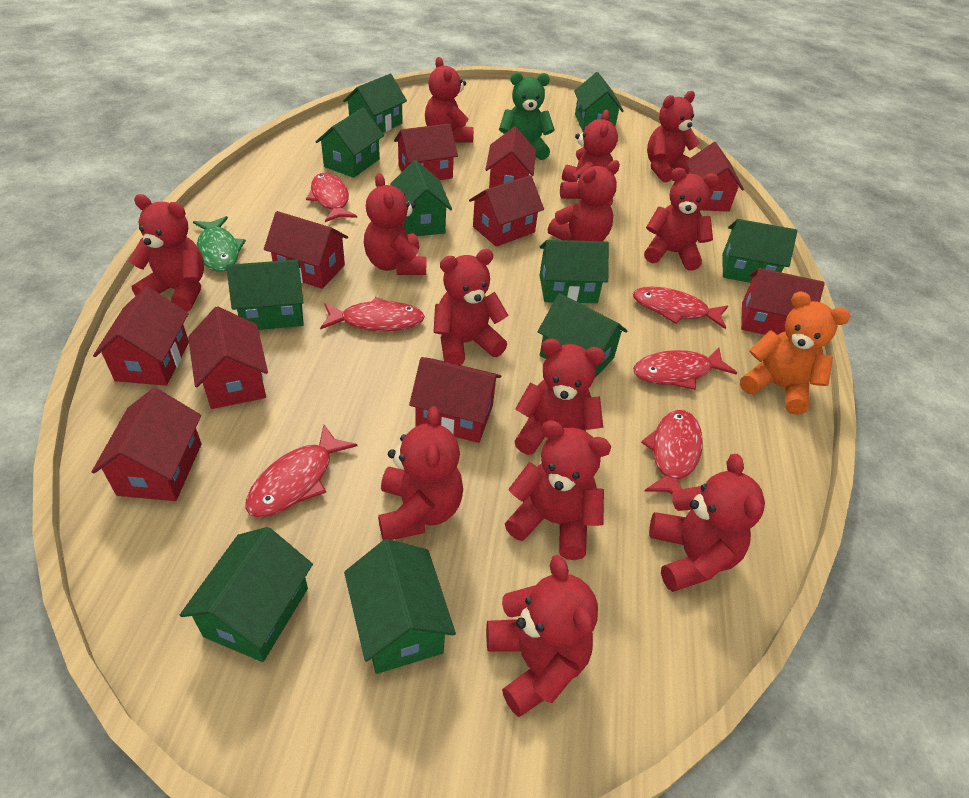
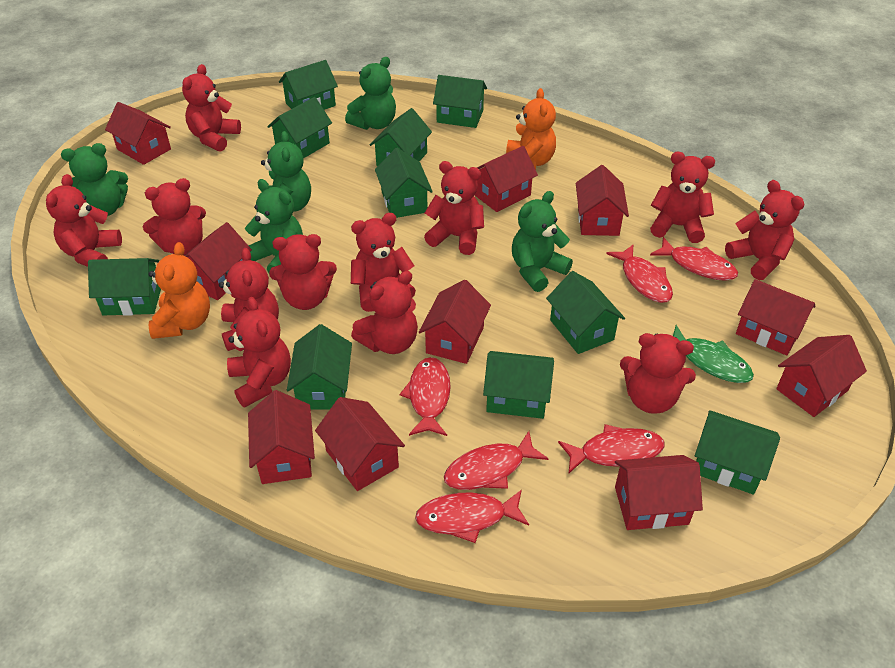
green teddy bear: 1 -> 5
orange teddy bear: 1 -> 2
red teddy bear: 13 -> 12

